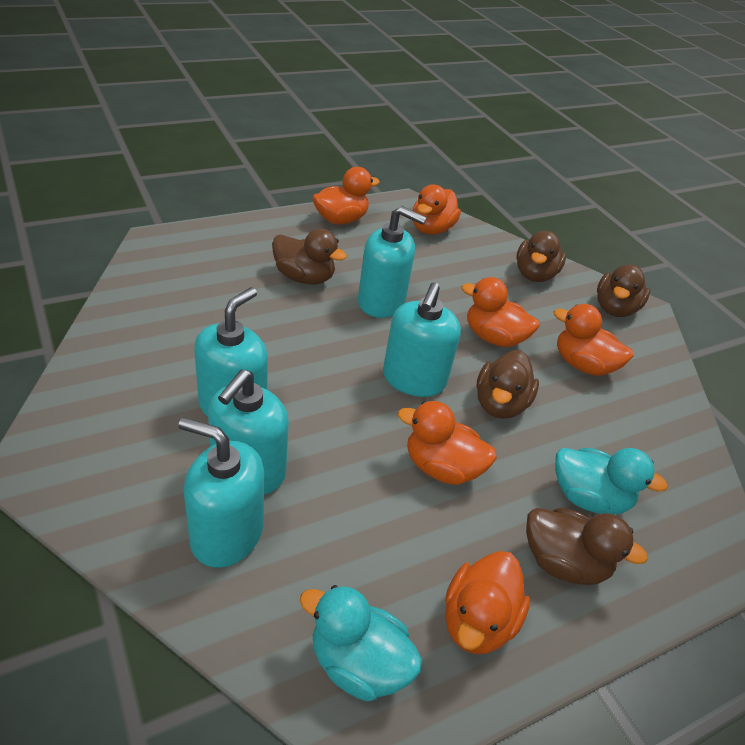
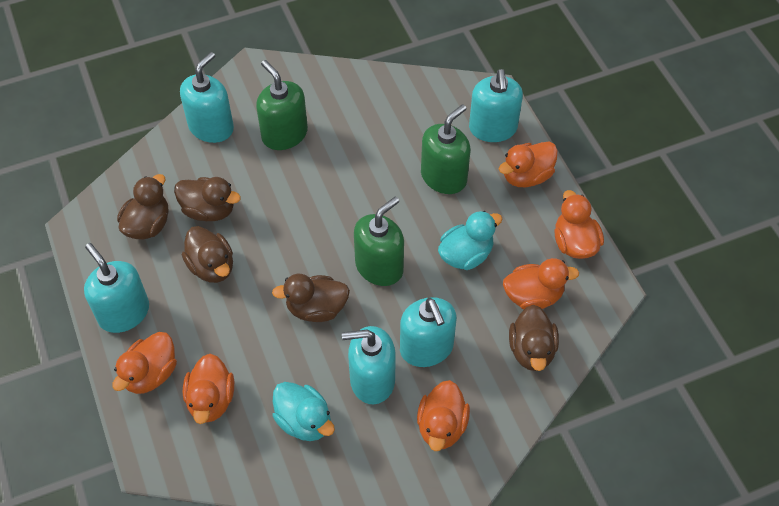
green soap dispenser: 0 -> 3

